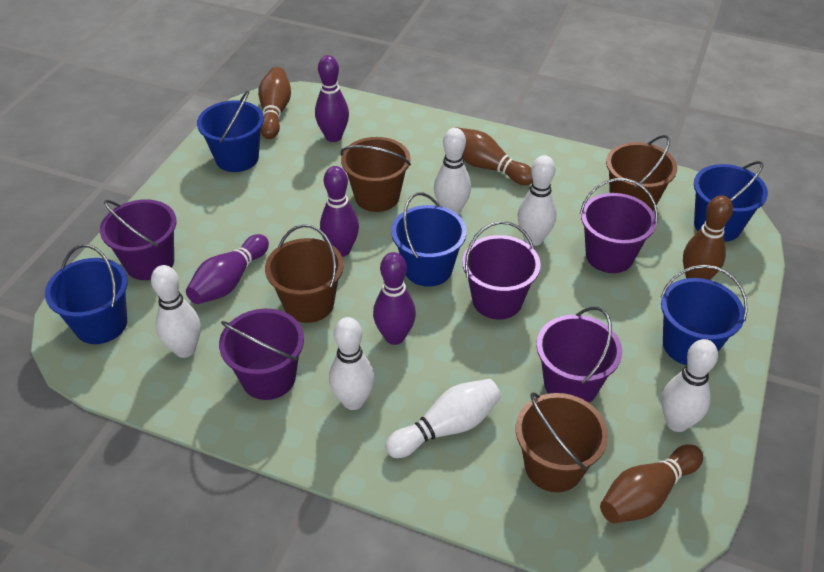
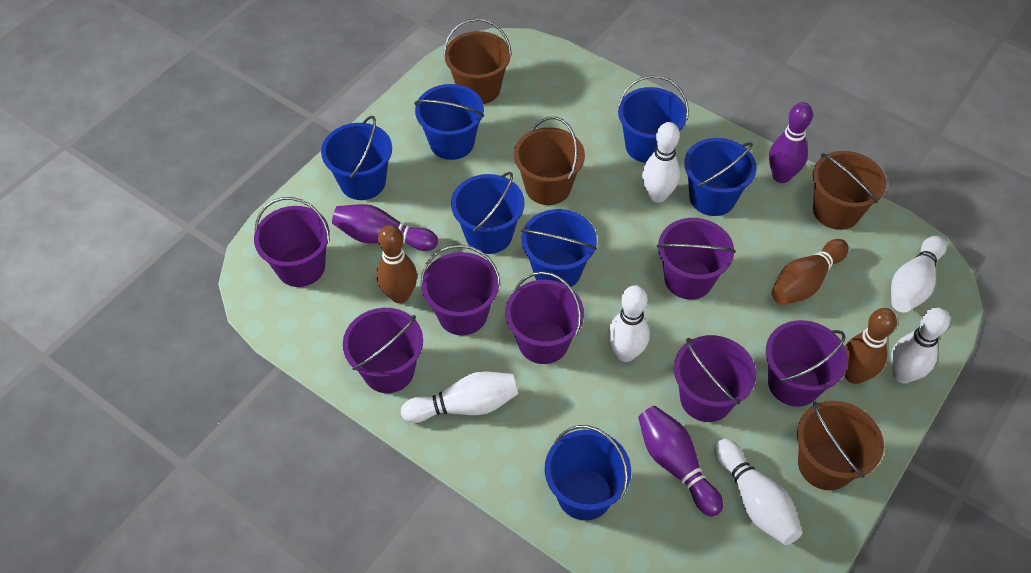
blue bucket: 5 -> 7
brown bowling pin: 4 -> 3
purple bowling pin: 4 -> 3
purple bucket: 5 -> 7

